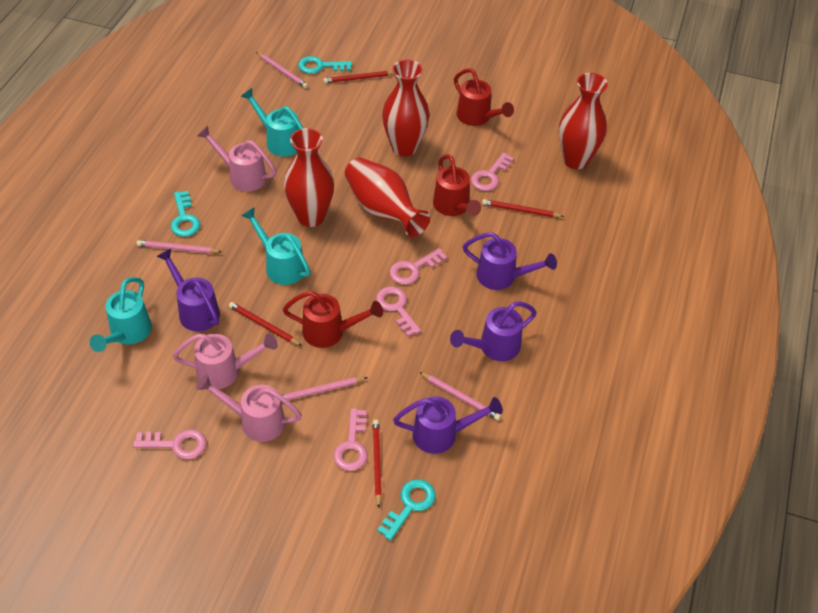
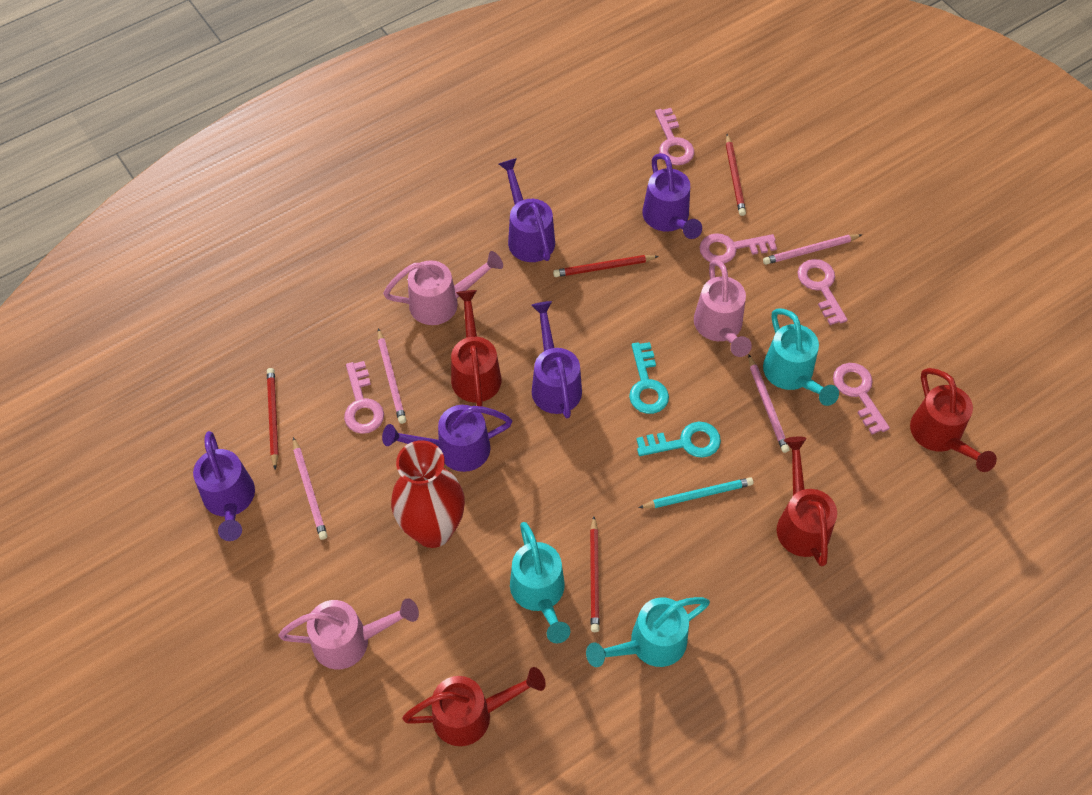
purple watering can: 4 -> 5
red vase: 4 -> 1
red watering can: 3 -> 4
turquoise key: 3 -> 2
turquoise pencil: 0 -> 1

